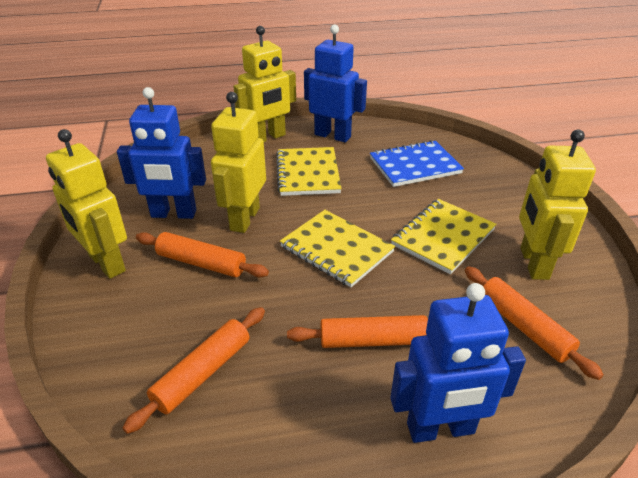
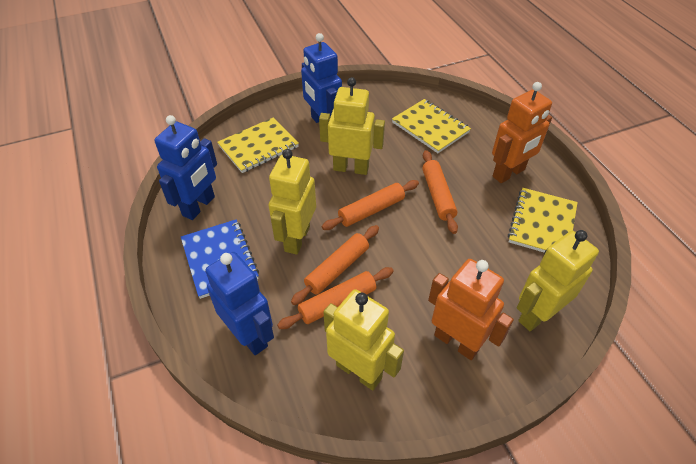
orange robot: 0 -> 2

